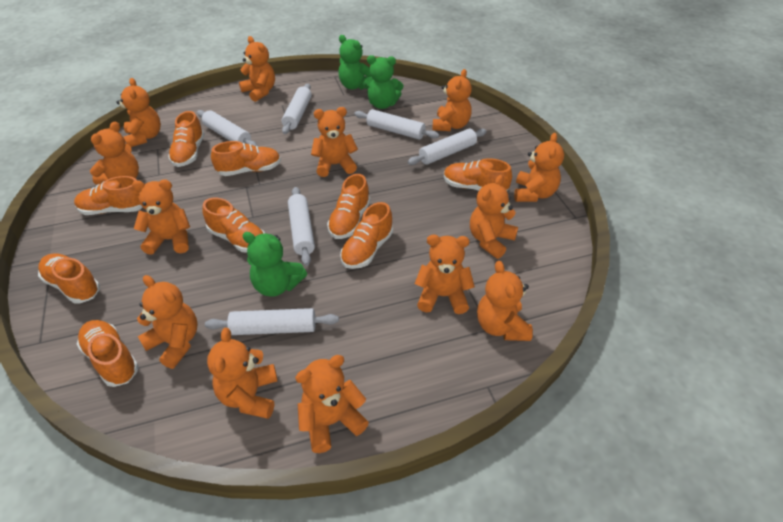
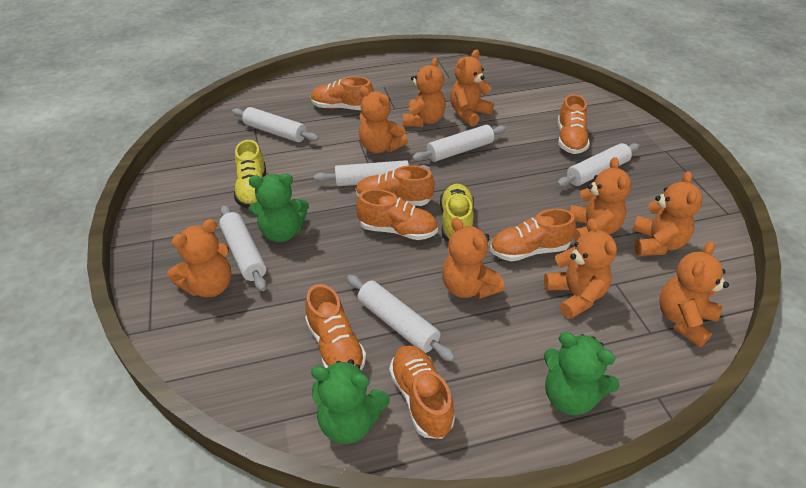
orange shoe: 9 -> 7
orange teddy bear: 13 -> 9
yellow shoe: 0 -> 2

